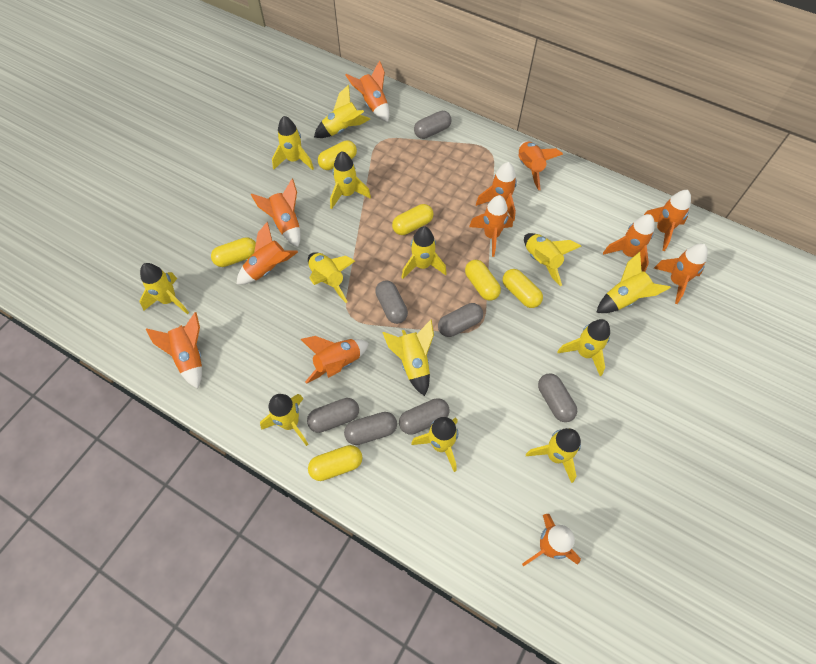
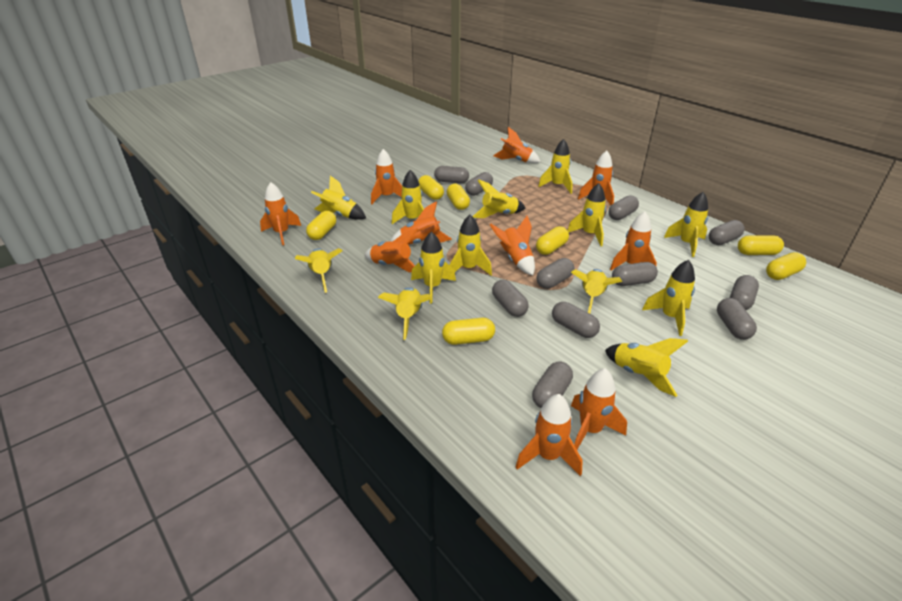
grey capsule: 7 -> 11
orange rocket: 12 -> 10
yellow capsule: 6 -> 7

